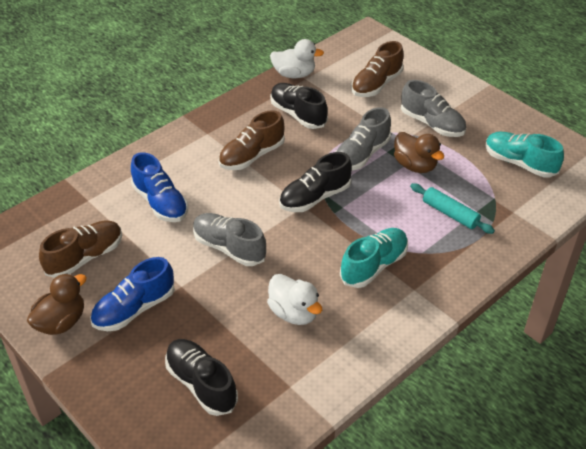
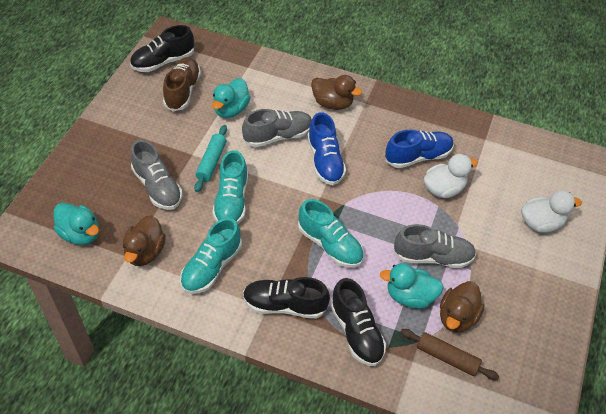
brown duck: 2 -> 3
brown rolling pin: 0 -> 1
brown shoe: 3 -> 1
turquoise duck: 0 -> 3
turquoise shoe: 2 -> 3

